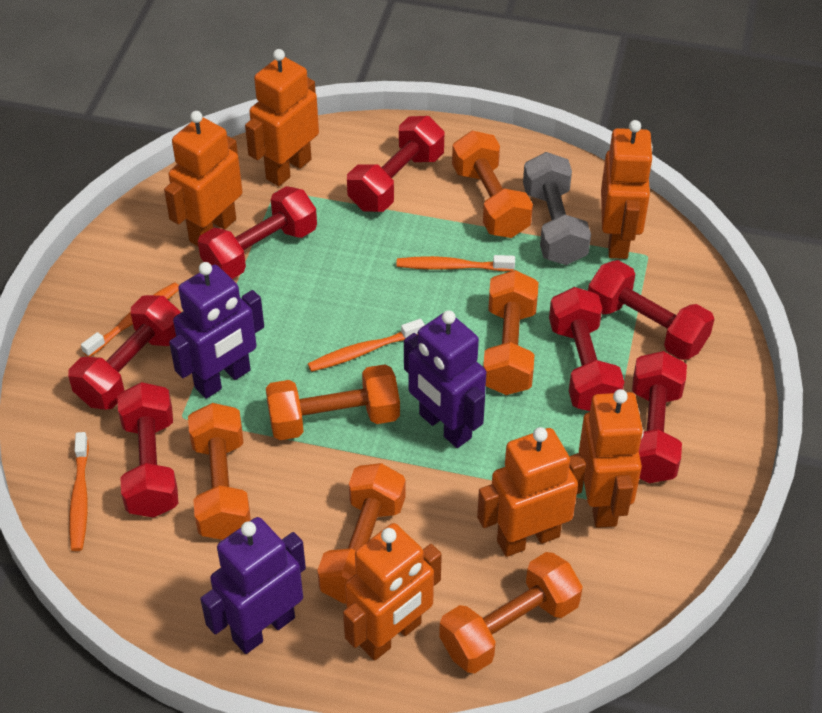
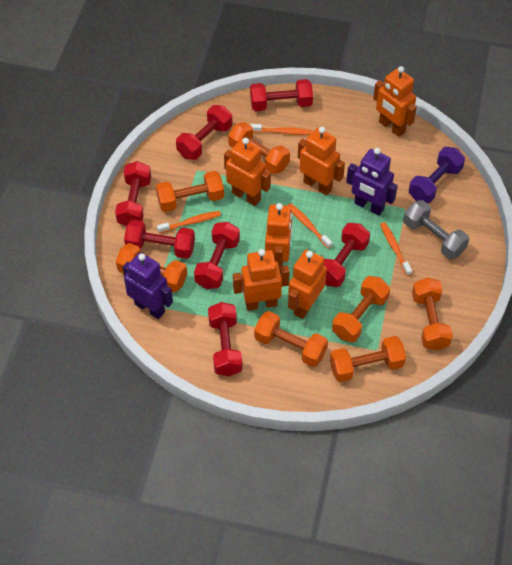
orange dumbbell: 6 -> 7
purple dumbbell: 0 -> 1
purple robot: 3 -> 2

